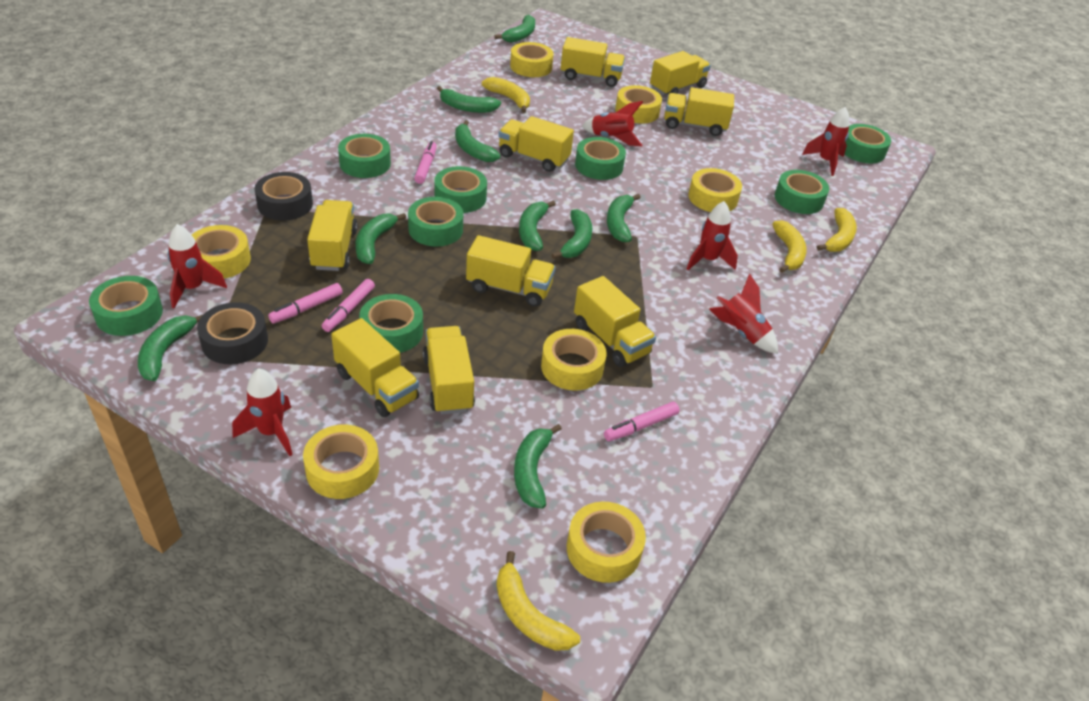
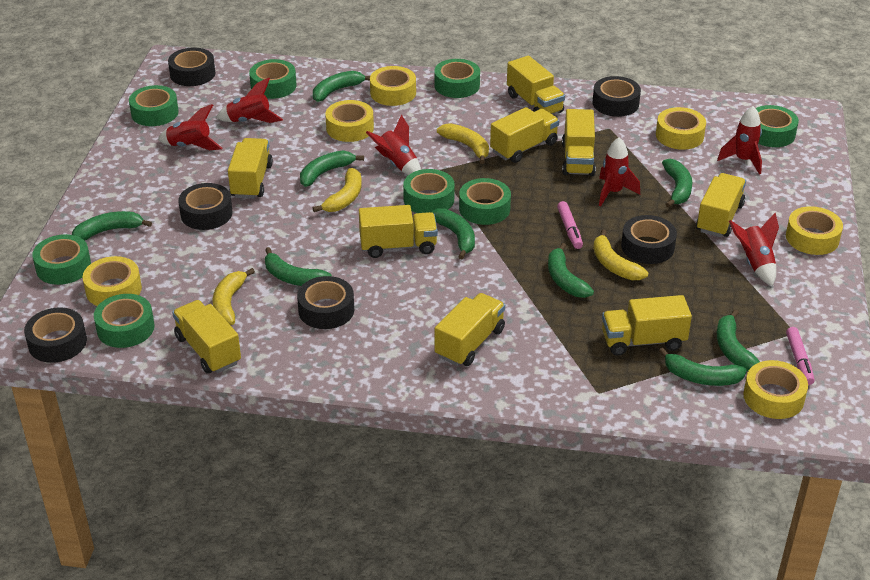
black tape: 2 -> 6
pink marker: 4 -> 2
yellow tape: 7 -> 6

